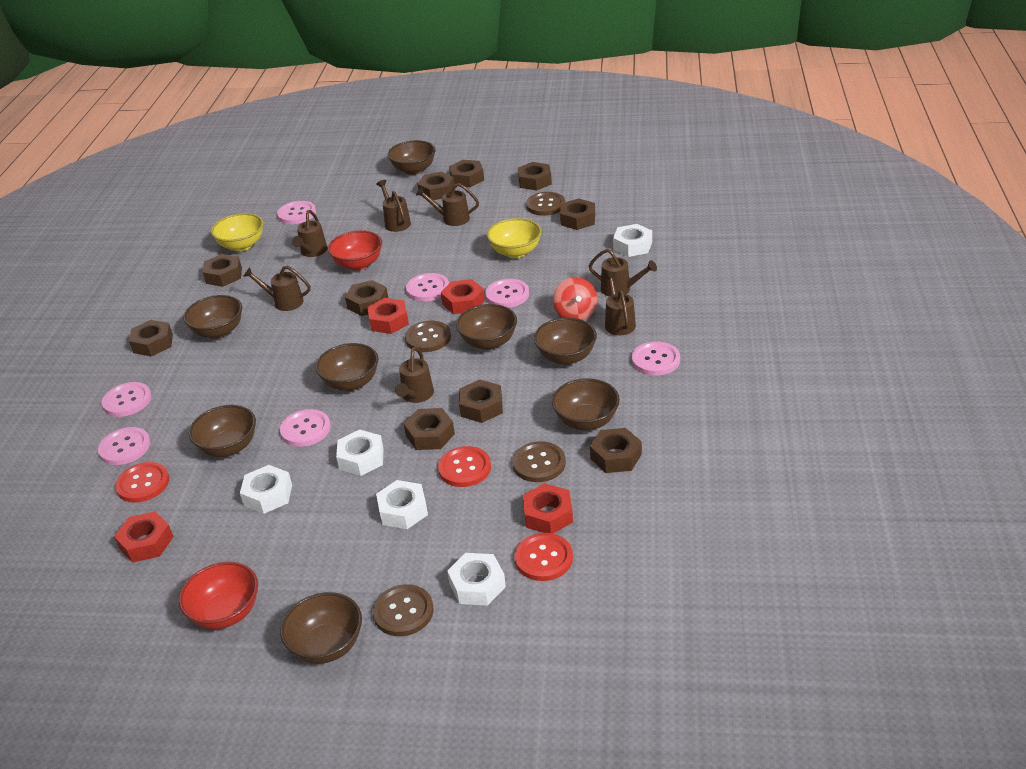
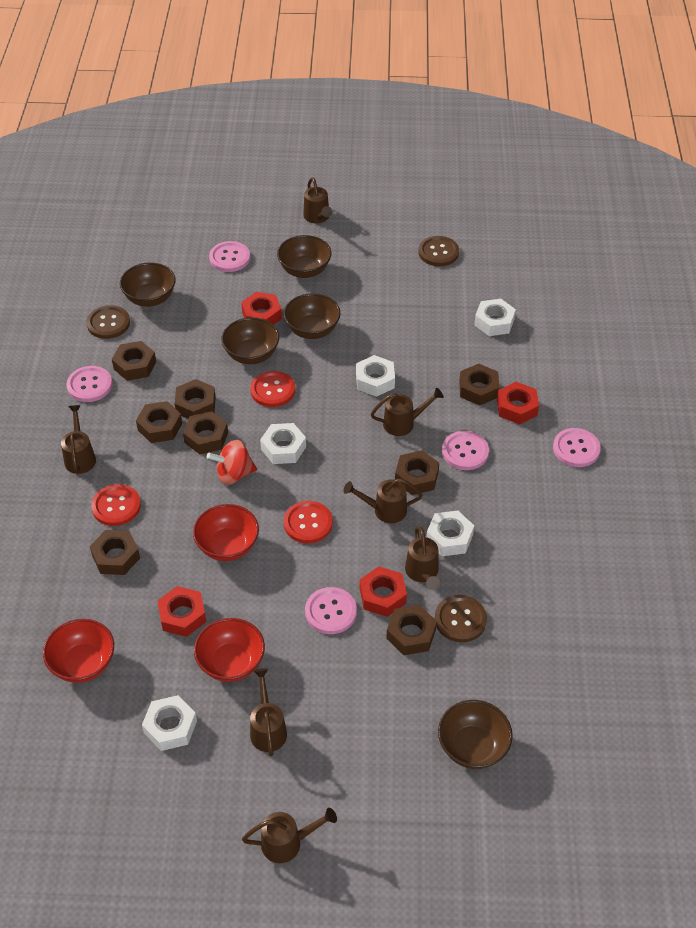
brown bowl: 8 -> 5
brown button: 4 -> 3
brown nut: 10 -> 8
pink button: 7 -> 5
red bowl: 2 -> 3
yellow bowl: 2 -> 0

